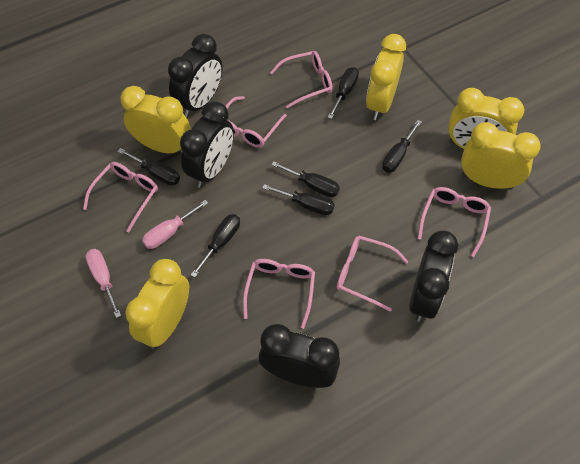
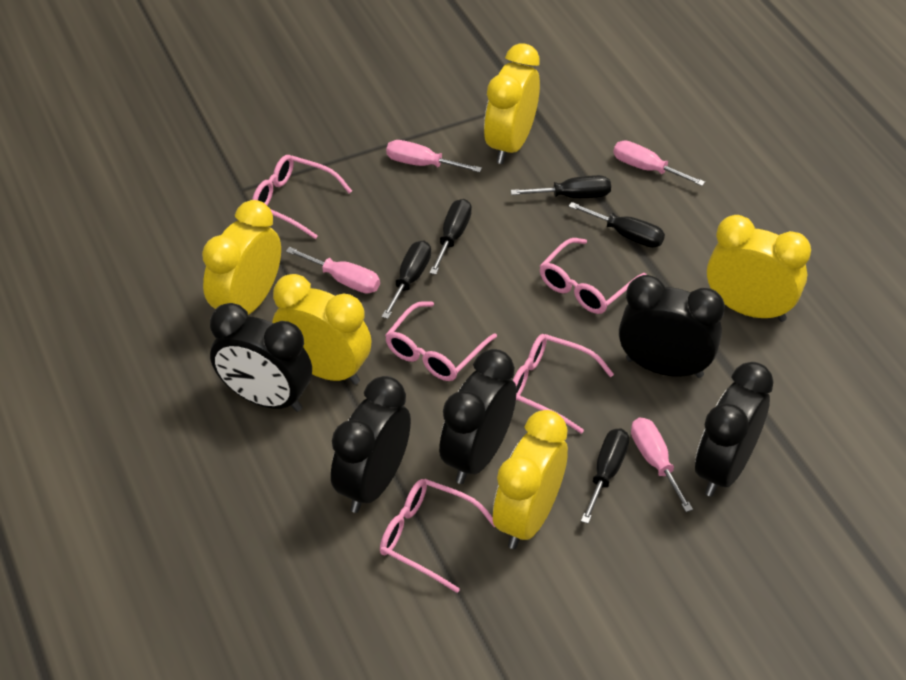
black clock: 4 -> 5
black screwdriver: 6 -> 5
pink glasses: 6 -> 5
pink screwdriver: 2 -> 4

